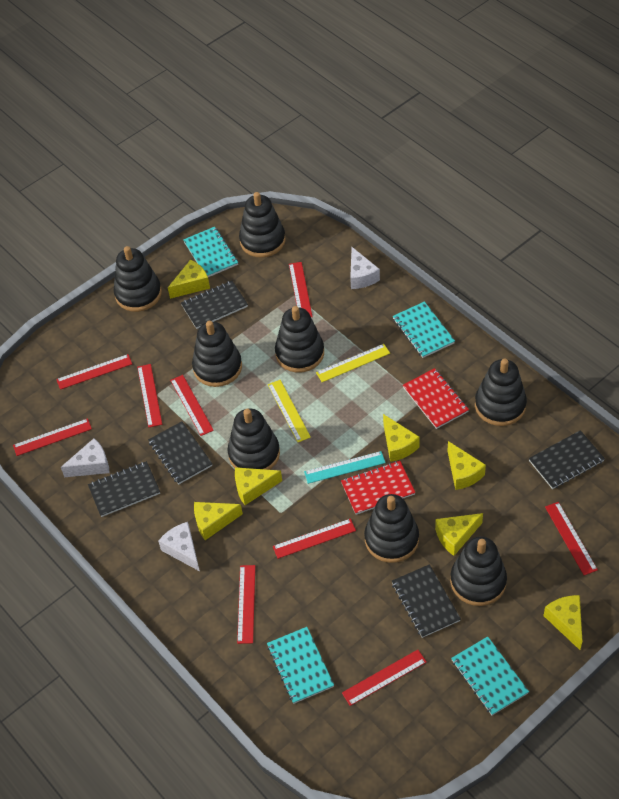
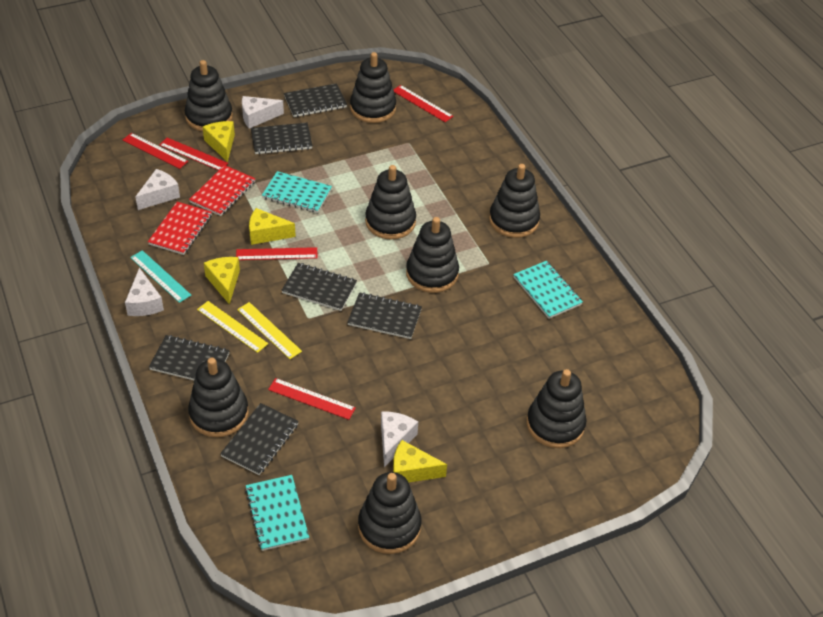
black notebook: 5 -> 6
red ruler: 9 -> 5
turquoise notebook: 4 -> 3
white cheese: 3 -> 4
yellow cheese: 7 -> 4

